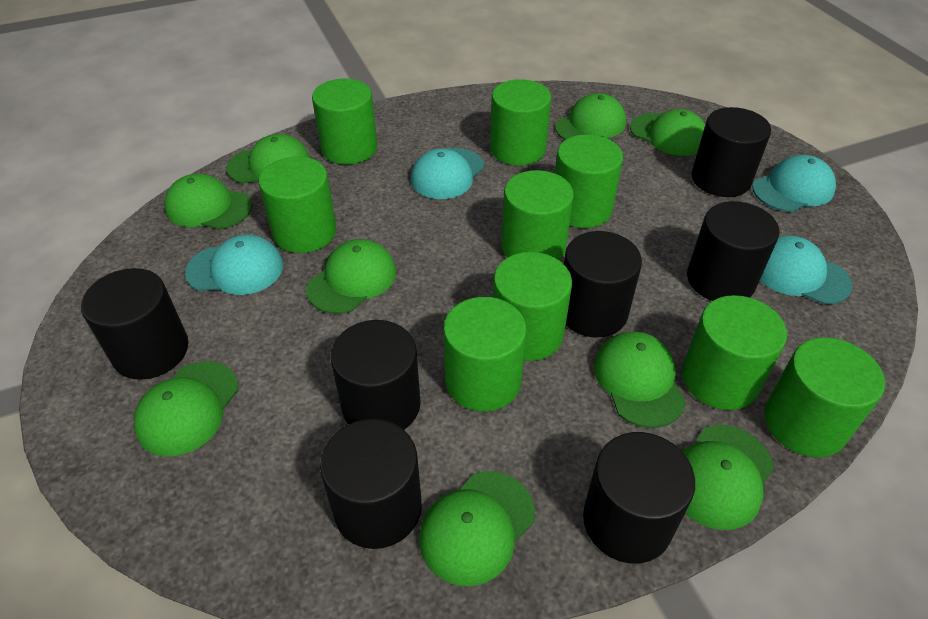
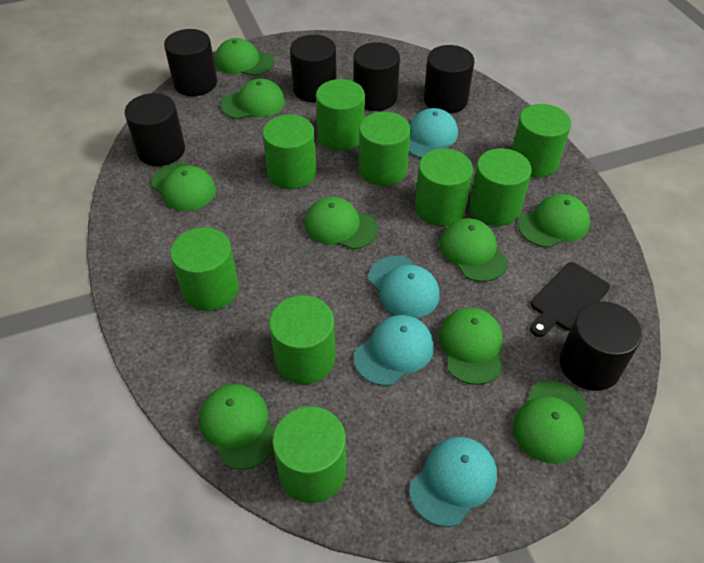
black cutting board: 0 -> 1
black cylinder: 7 -> 6

